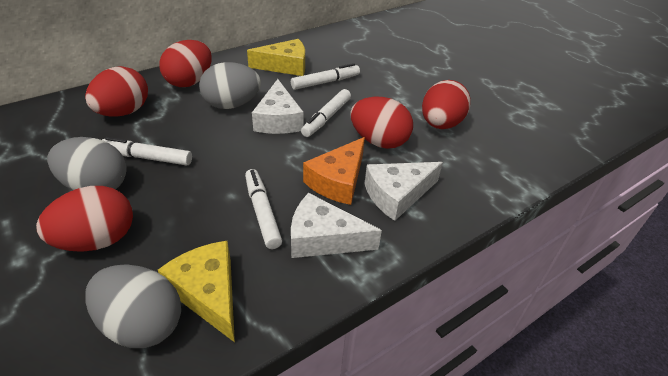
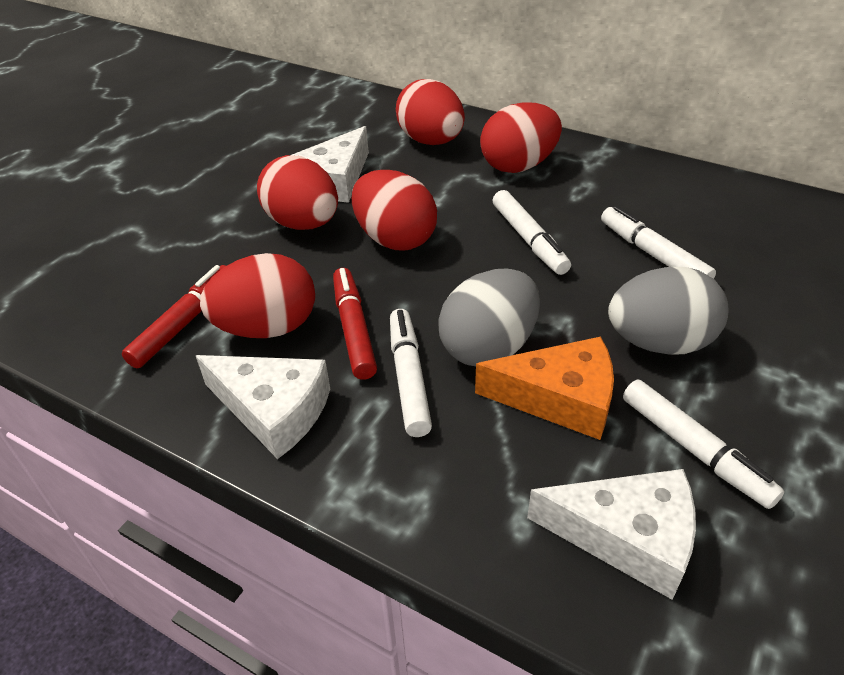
grey egg: 3 -> 2
red marker: 0 -> 2
yellow cheese: 2 -> 0

